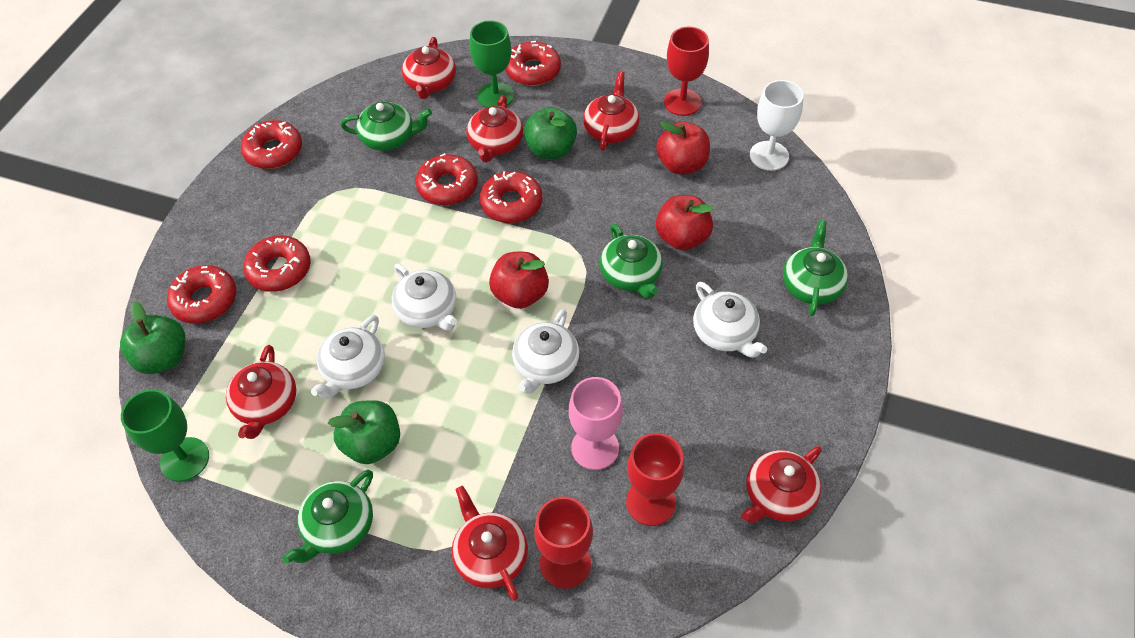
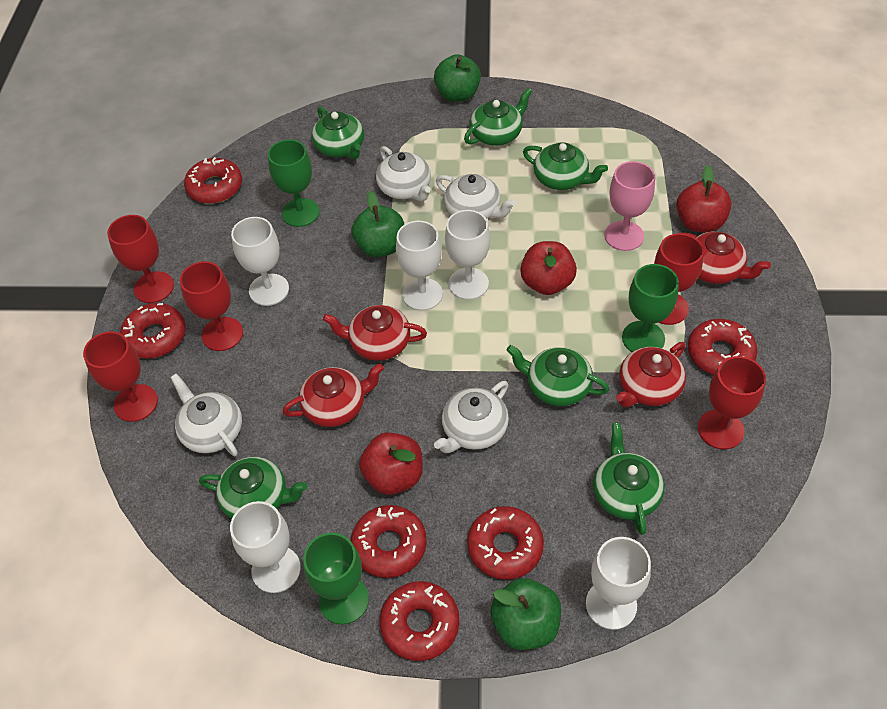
green goblet: 2 -> 3
green teapot: 4 -> 6
red goblet: 3 -> 5
red teapot: 6 -> 4
white goblet: 1 -> 5

